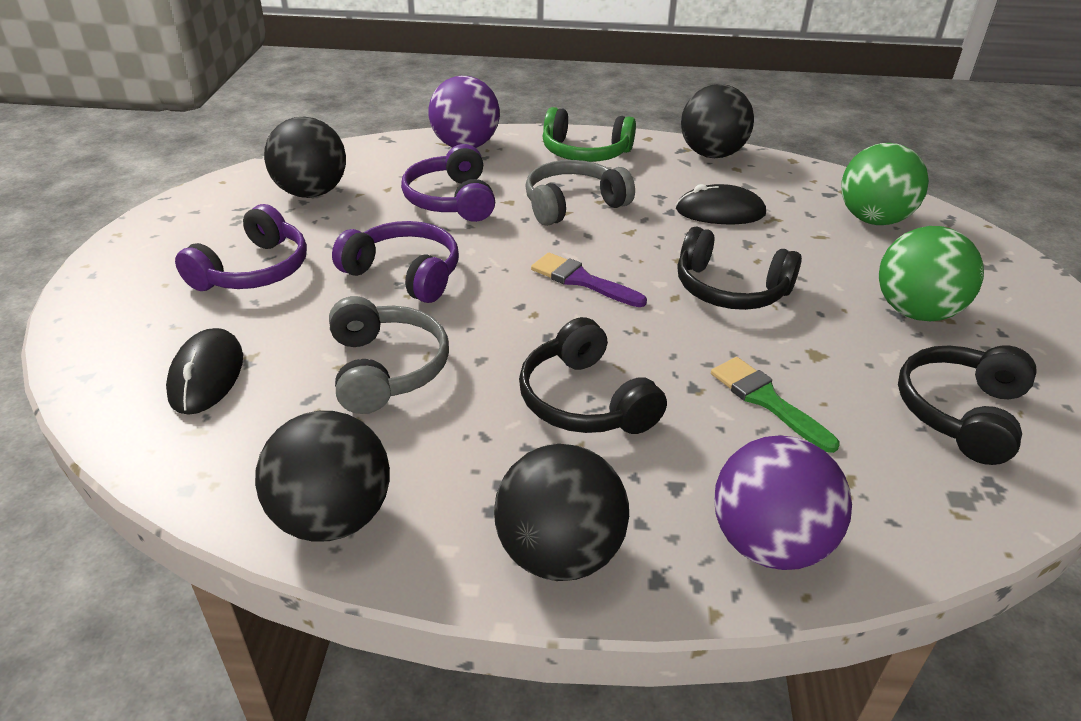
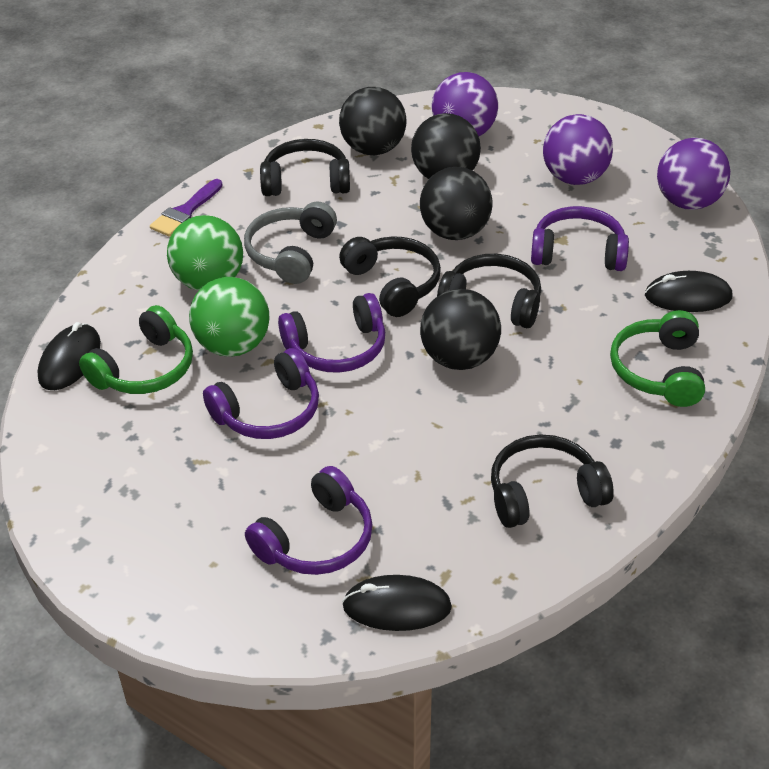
black headphones: 3 -> 4
black mouse: 2 -> 3
green brush: 1 -> 0
green headphones: 1 -> 2
grey headphones: 2 -> 1
purple ball: 2 -> 3
purple headphones: 3 -> 4

